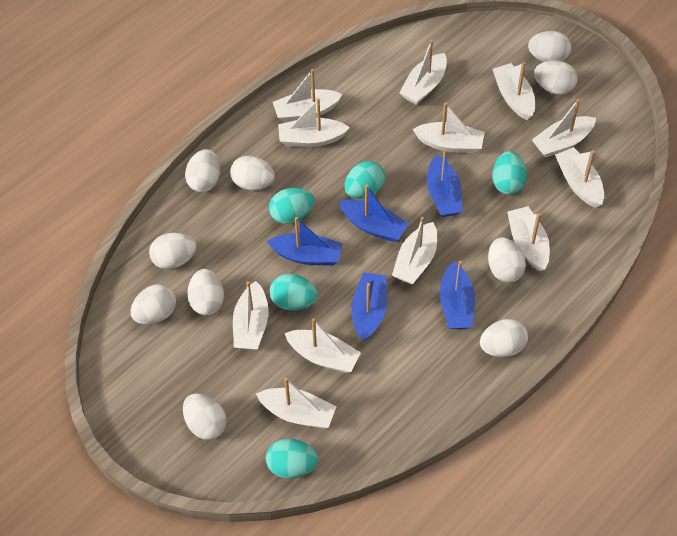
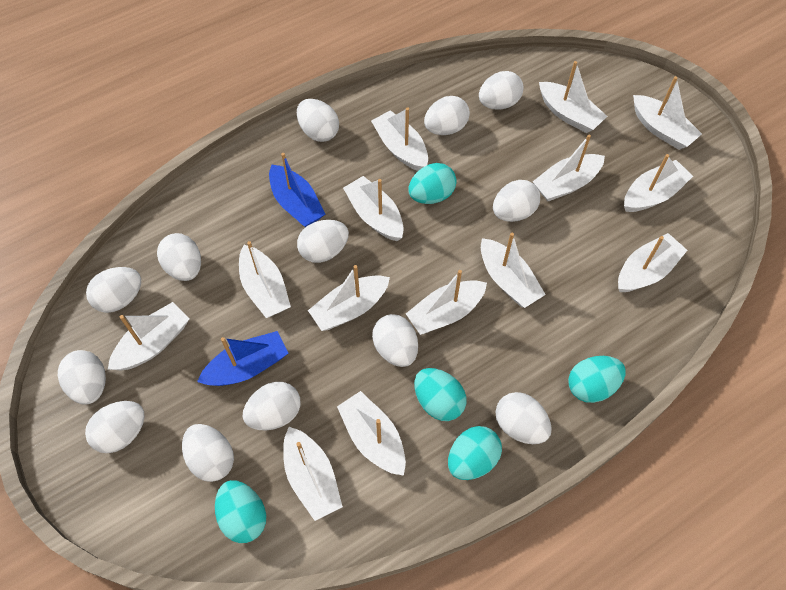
blue boat: 5 -> 2
white boat: 12 -> 14
white egg: 10 -> 13

